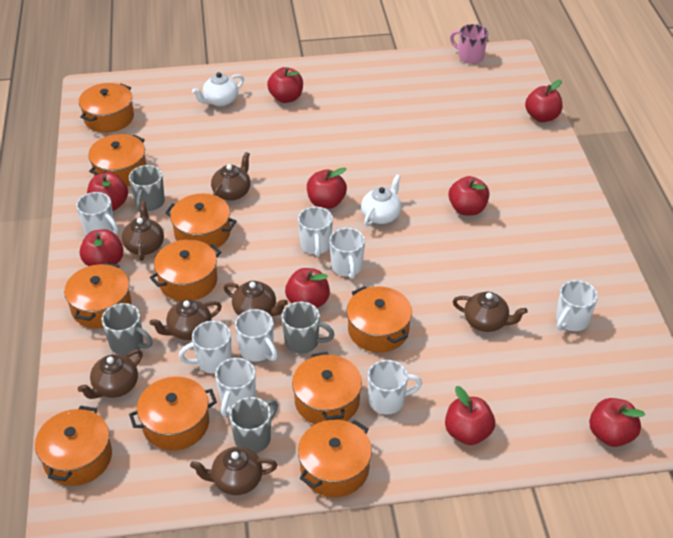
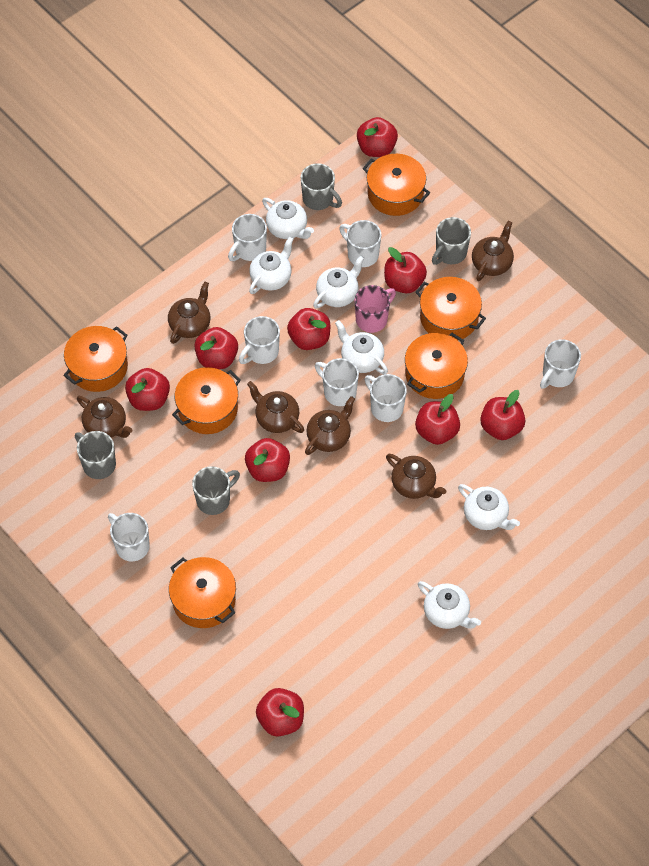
brown teapot: 7 -> 6
orange pot: 10 -> 6
white mug: 8 -> 7
white teapot: 2 -> 6

